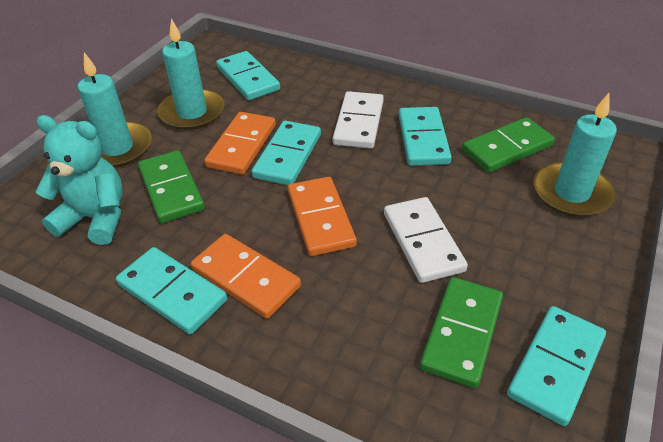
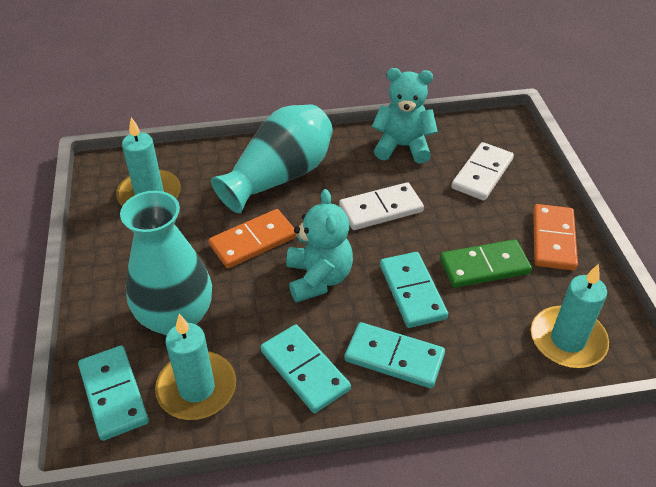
green domino: 3 -> 1
orange domino: 3 -> 2
turquoise domino: 5 -> 4
turquoise teddy bear: 1 -> 2
turquoise vase: 0 -> 2

